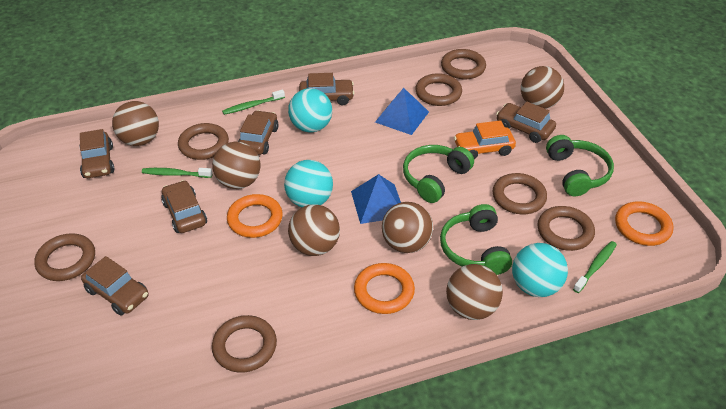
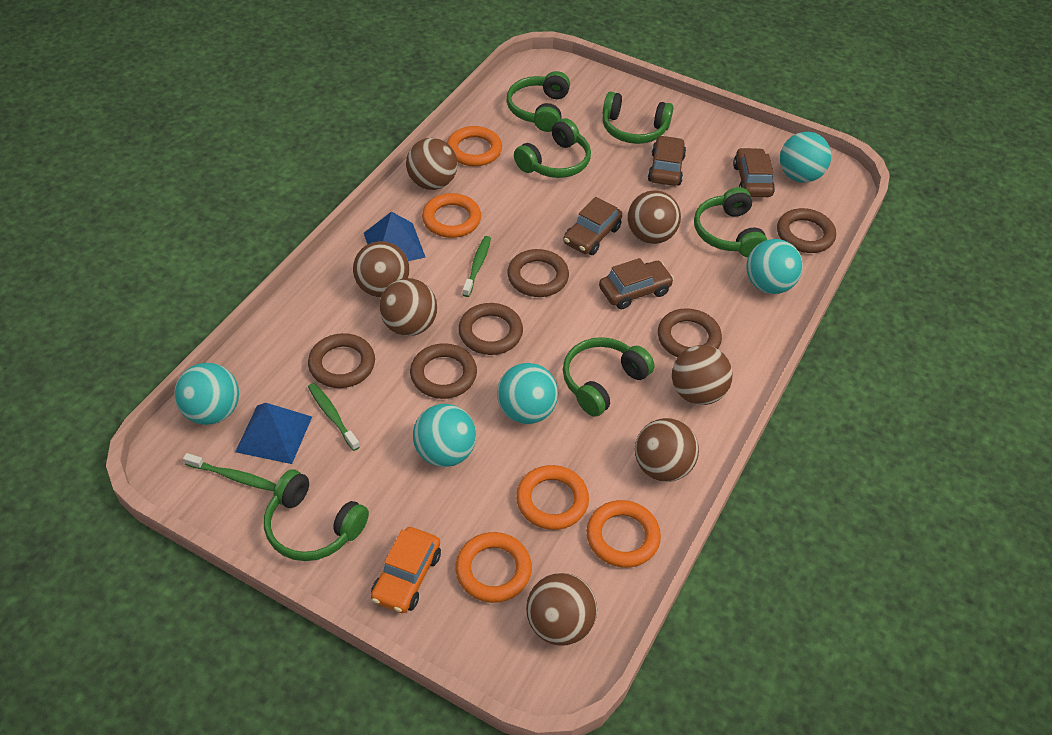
brown ball: 6 -> 7
brown car: 6 -> 4
brown ring: 7 -> 6
green headphones: 3 -> 6
orange ring: 3 -> 5
turquoise ball: 3 -> 5

